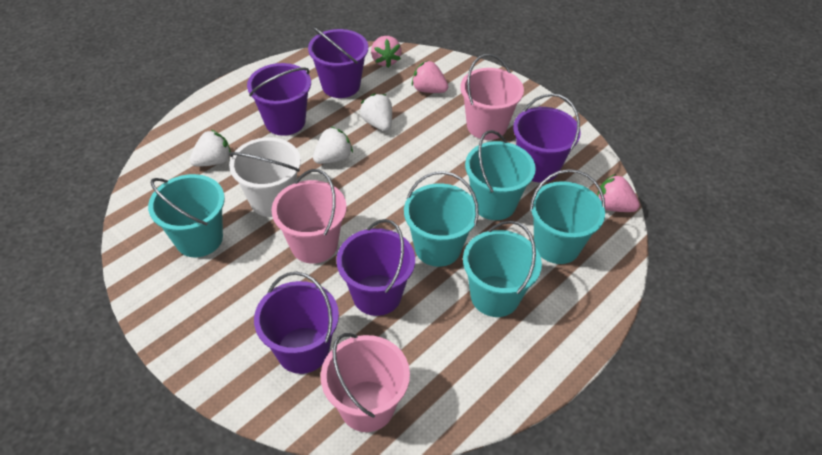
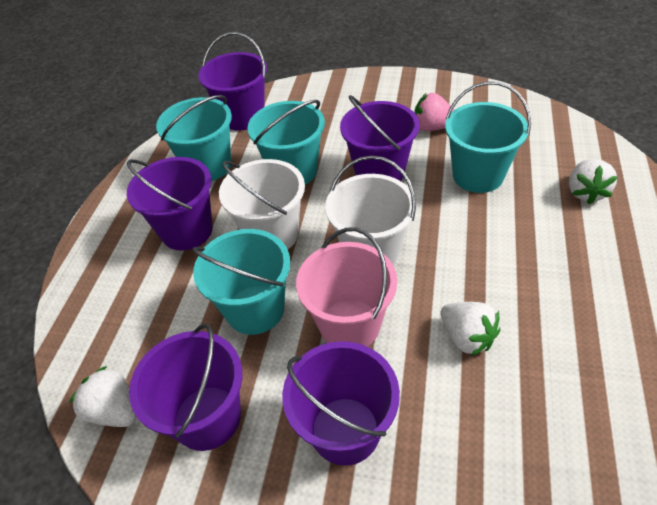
pink bucket: 3 -> 1
pink strawberry: 3 -> 1
turquoise bucket: 5 -> 4
white bucket: 1 -> 2

